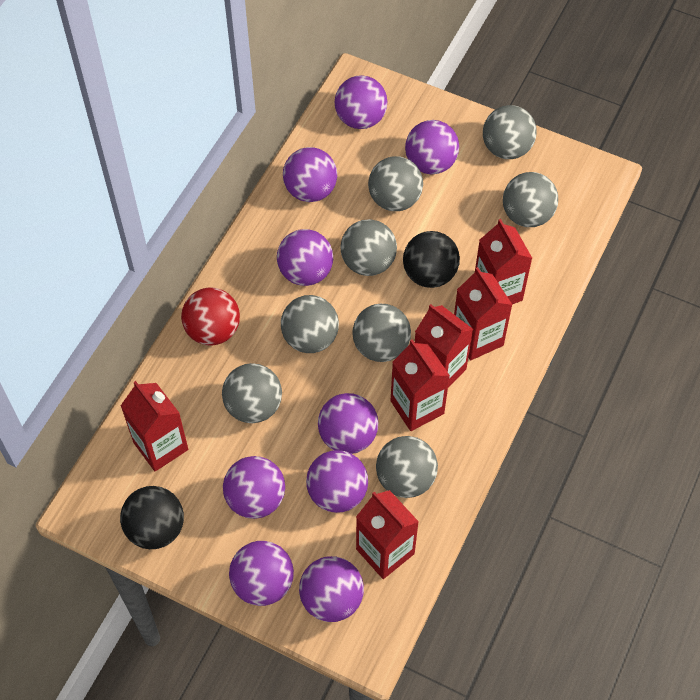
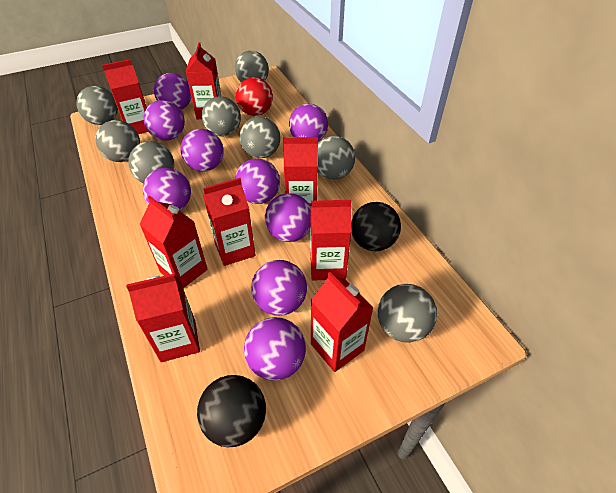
red carton: 6 -> 8

